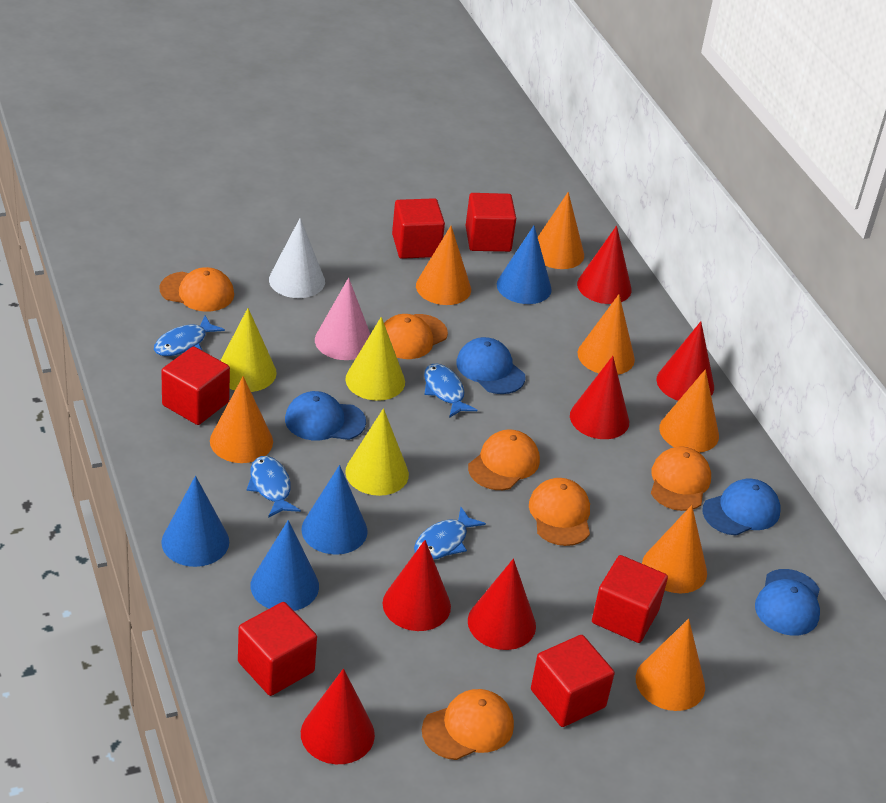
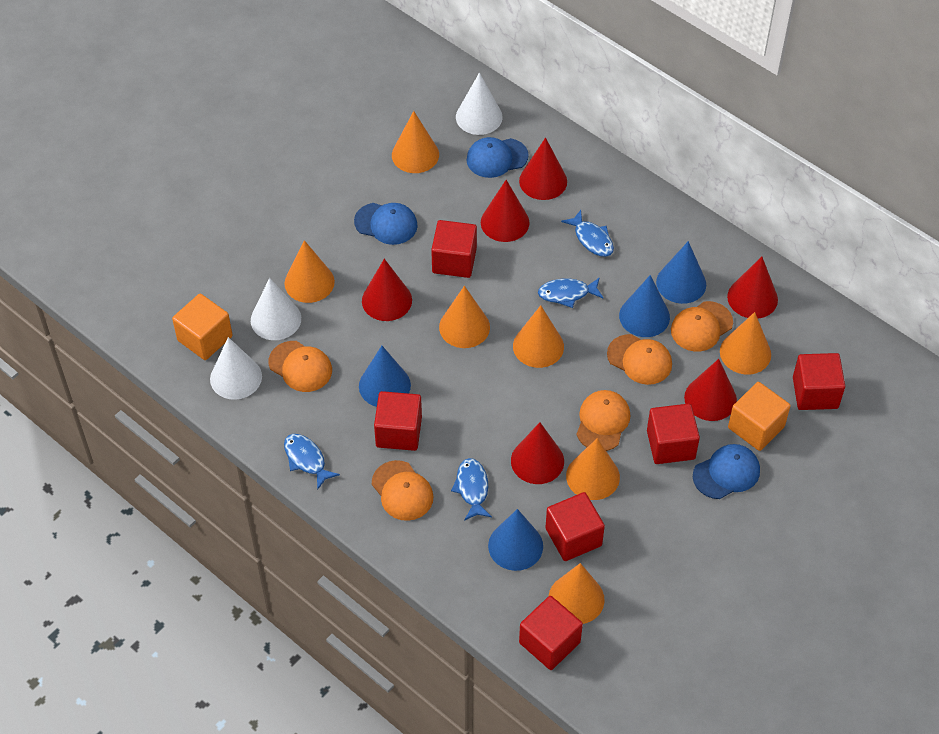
blue cap: 4 -> 3
orange cap: 6 -> 5
orange cube: 0 -> 2
pink cone: 1 -> 0
white cone: 1 -> 3
yellow cone: 3 -> 0

